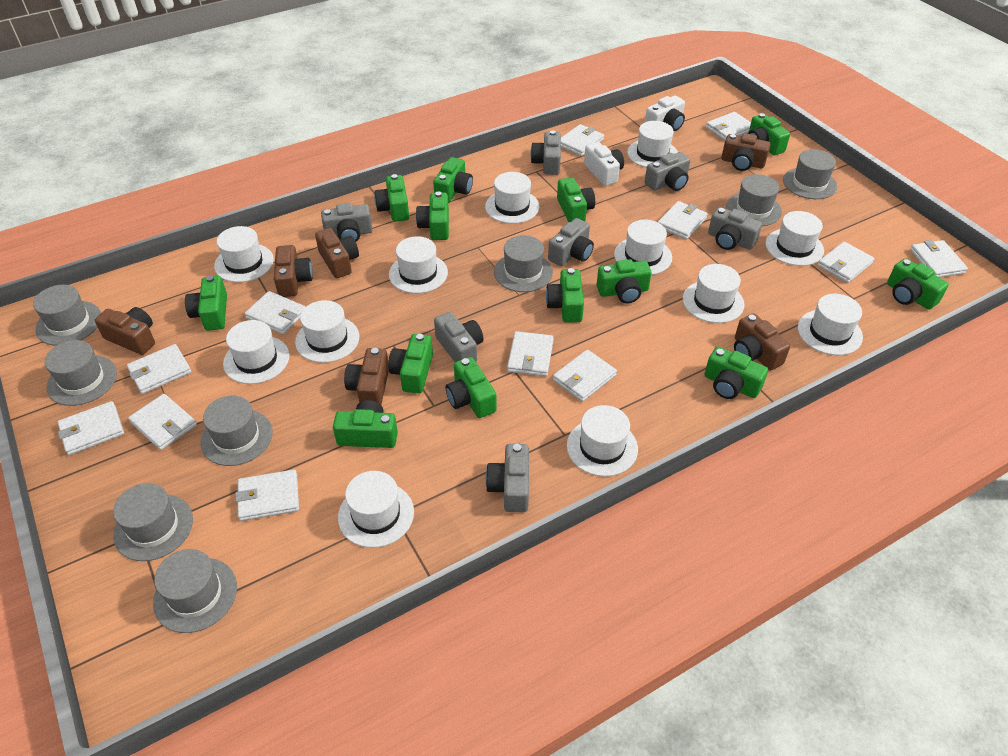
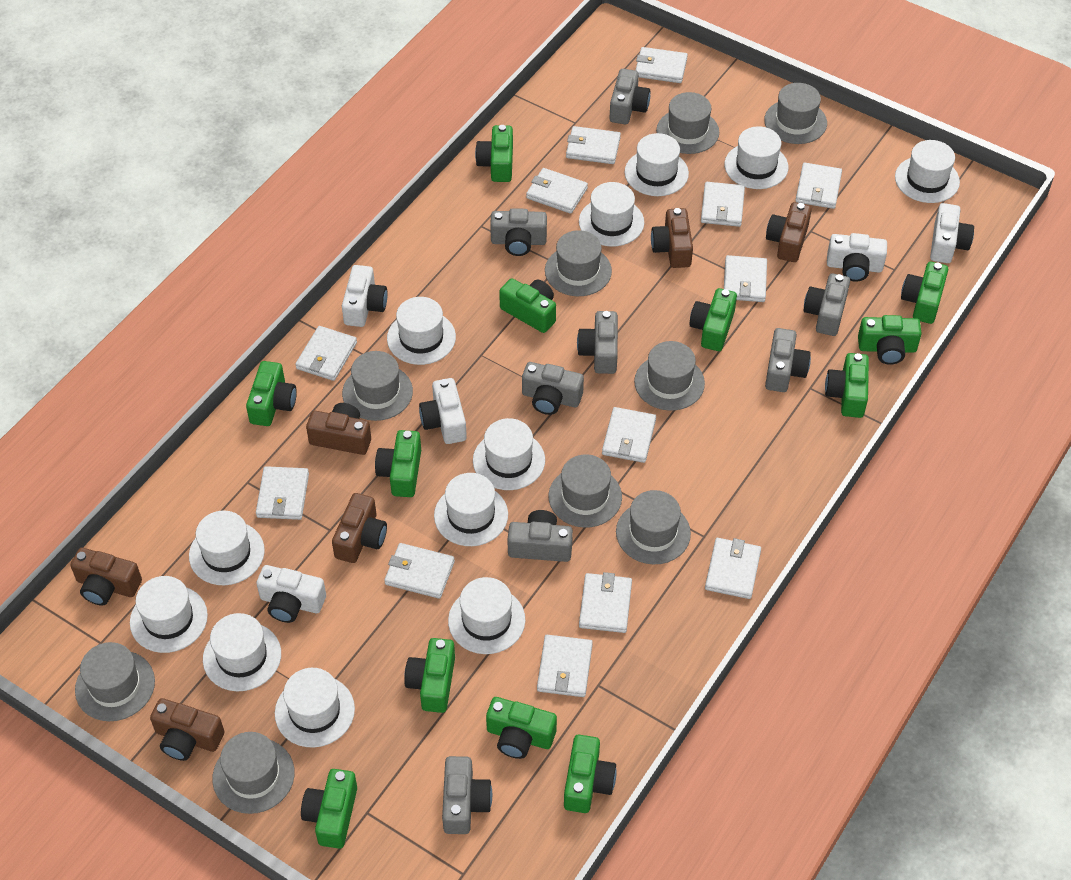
green camera: 13 -> 12
grey camera: 7 -> 8
grey hat: 8 -> 9
white camera: 2 -> 5
white wallet: 12 -> 13

